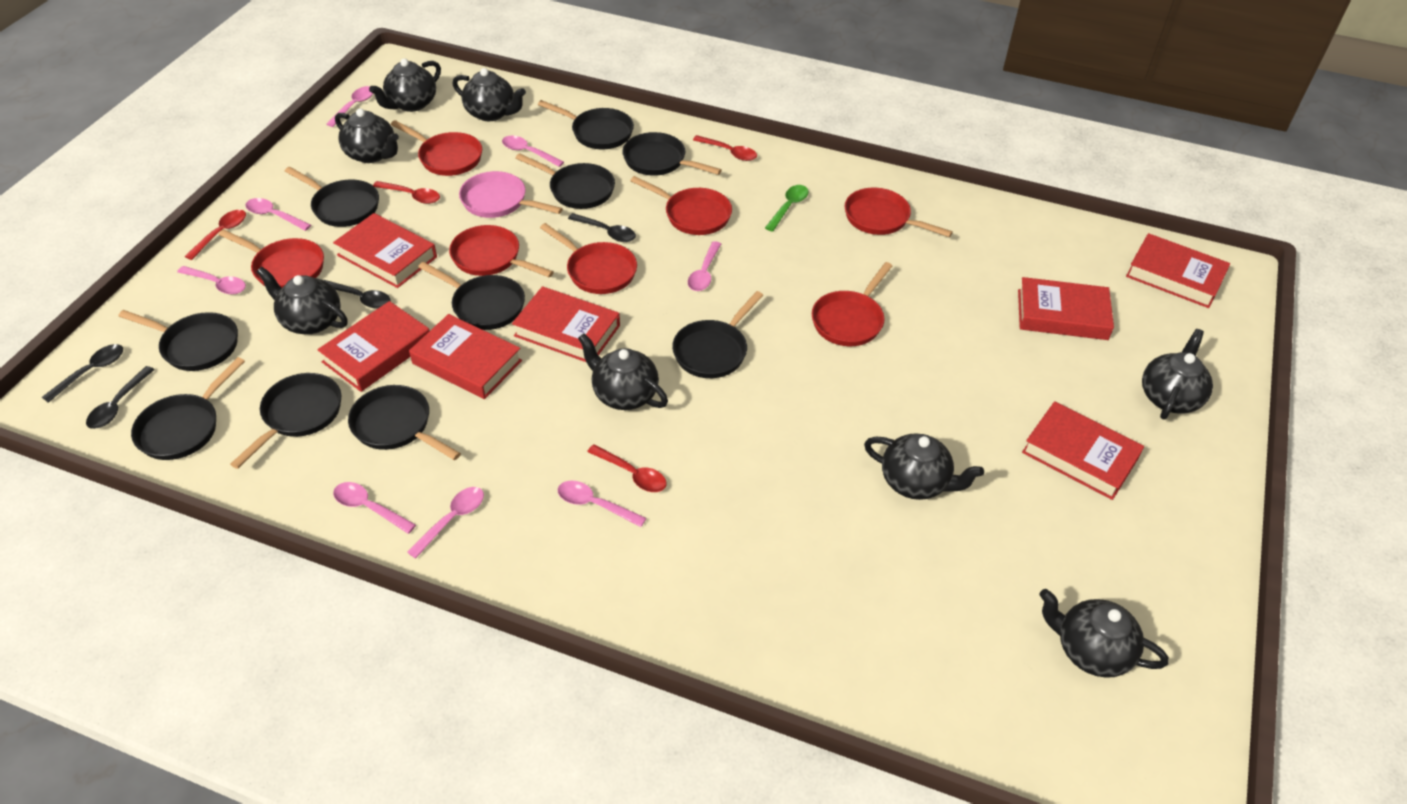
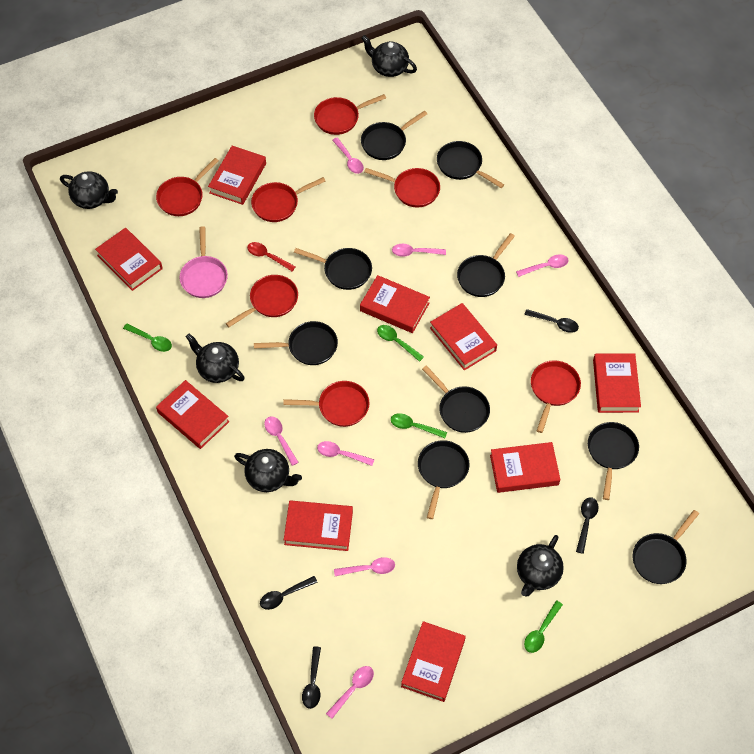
black pan: 10 -> 9
black teapot: 8 -> 5
green spoon: 1 -> 4
pink spoon: 8 -> 7
red book: 7 -> 9
red spoon: 4 -> 1

